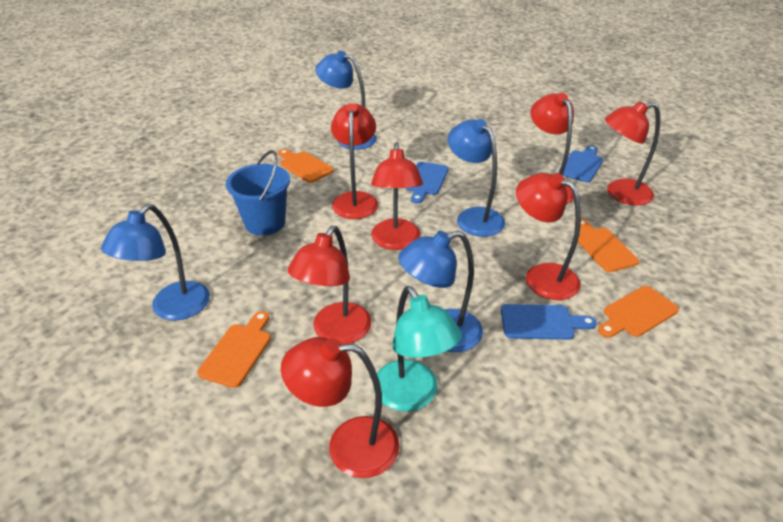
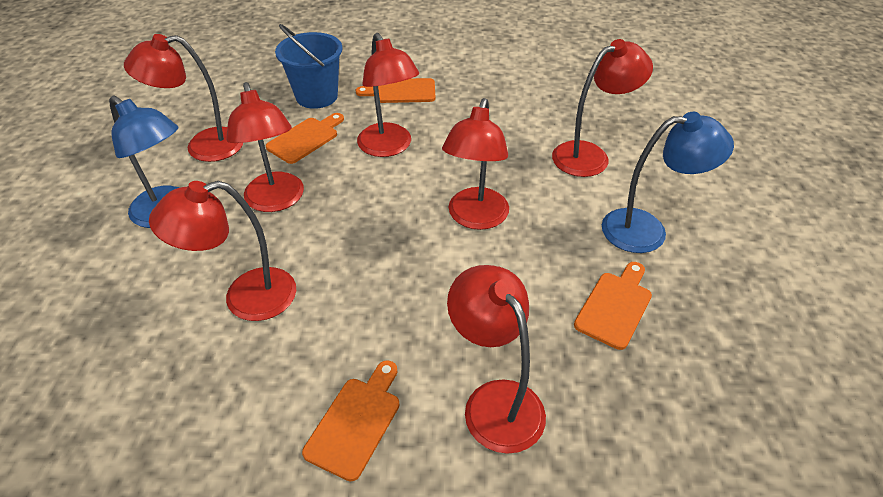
blue cutting board: 3 -> 0
blue lamp: 4 -> 2
turquoise lamp: 1 -> 0

